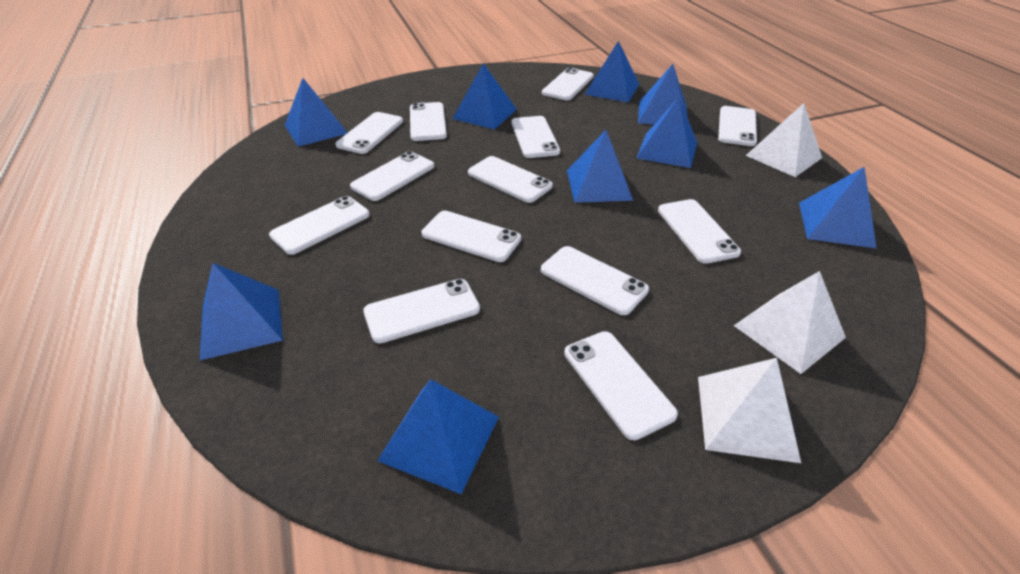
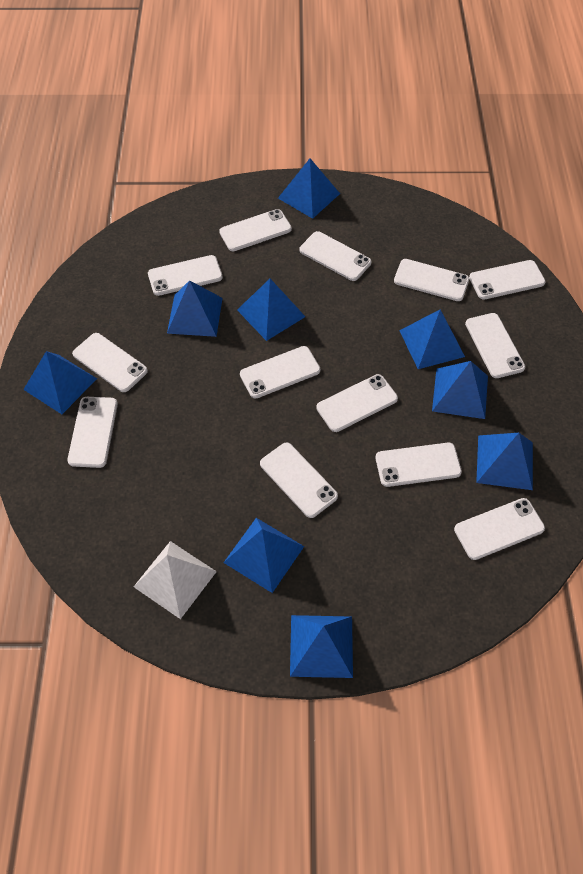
white pyramid: 3 -> 1

